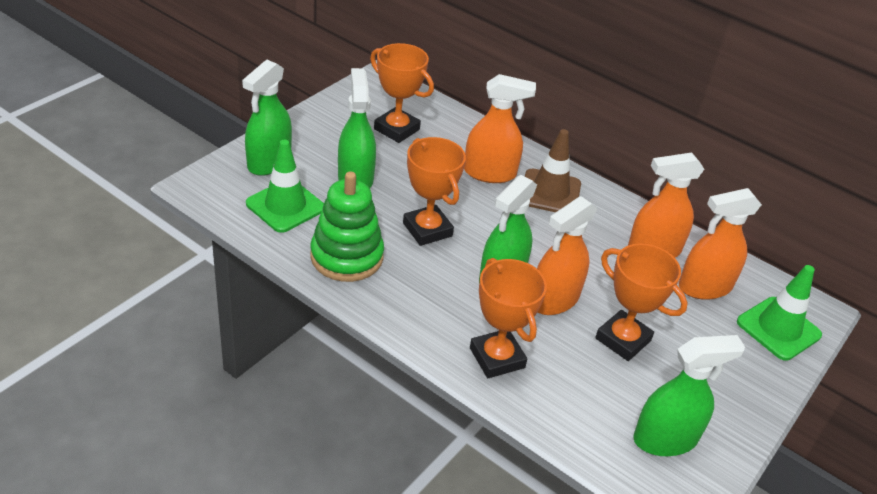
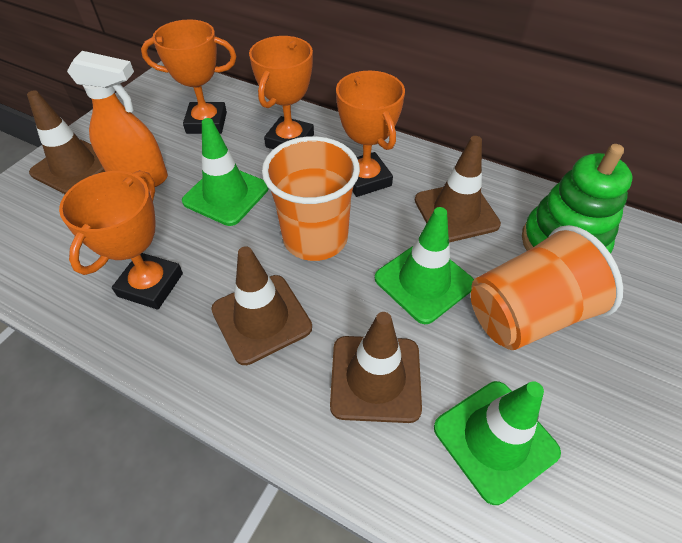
brown traffic cone: 1 -> 4
green spray bottle: 4 -> 0
green traffic cone: 2 -> 3
orange cup: 0 -> 2
orange spray bottle: 4 -> 1

